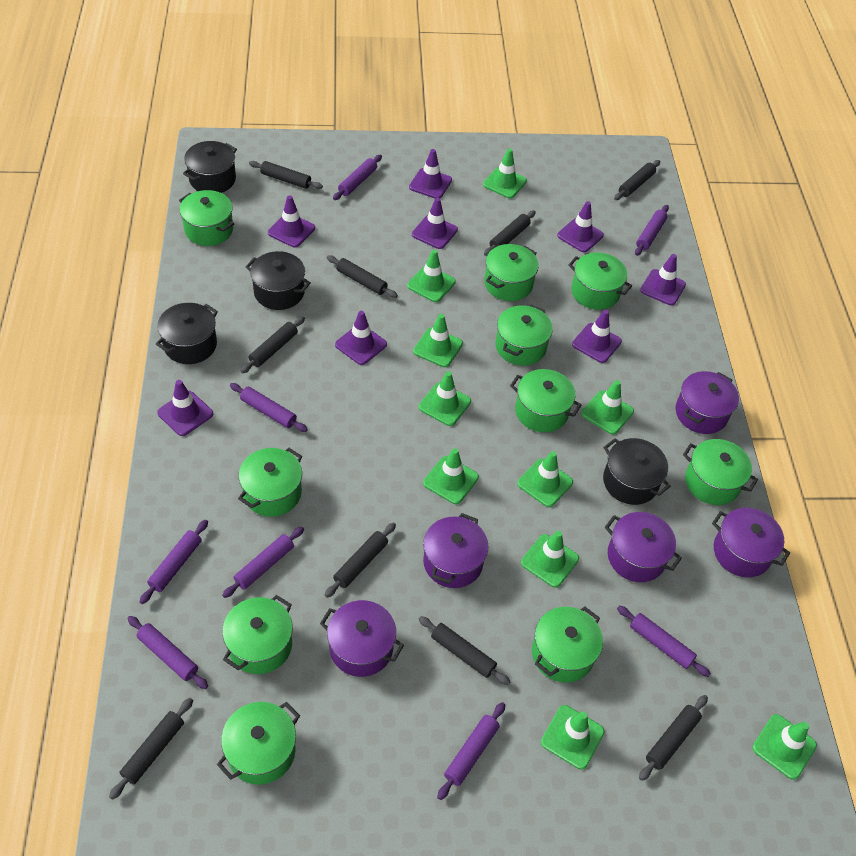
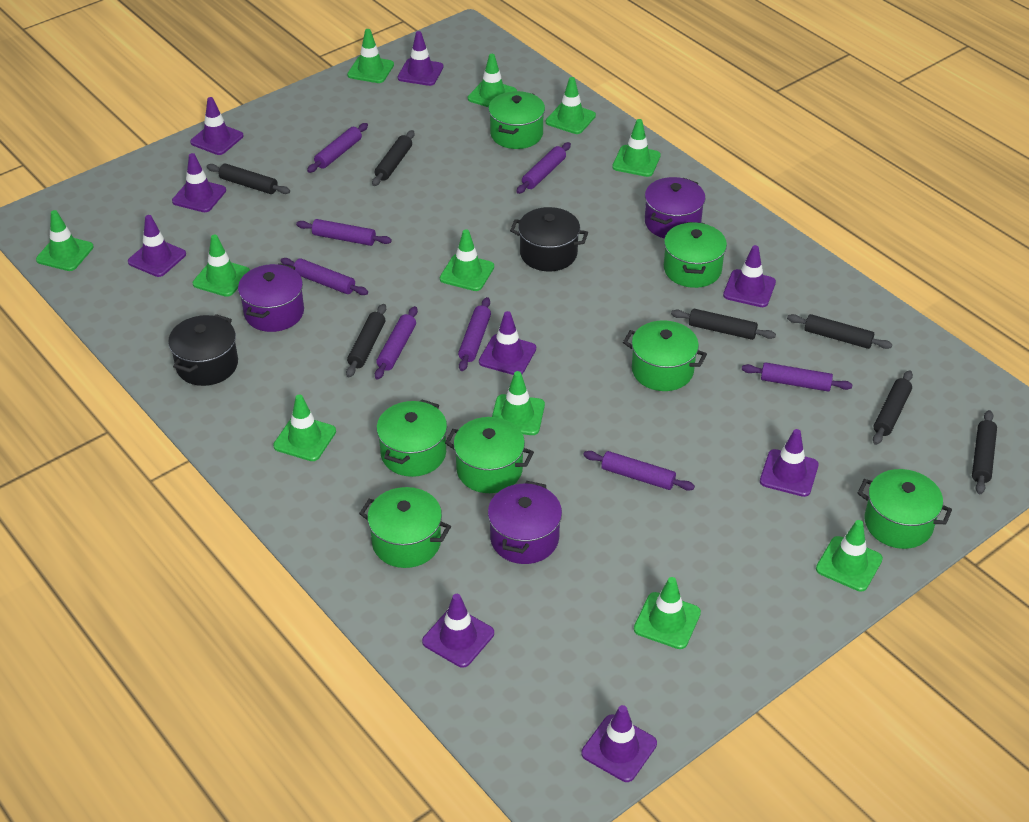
black pot: 4 -> 2
black rolling pin: 9 -> 7
green pot: 10 -> 7
green traffic cone: 10 -> 11
purple pot: 5 -> 3
purple traffic cone: 8 -> 9

